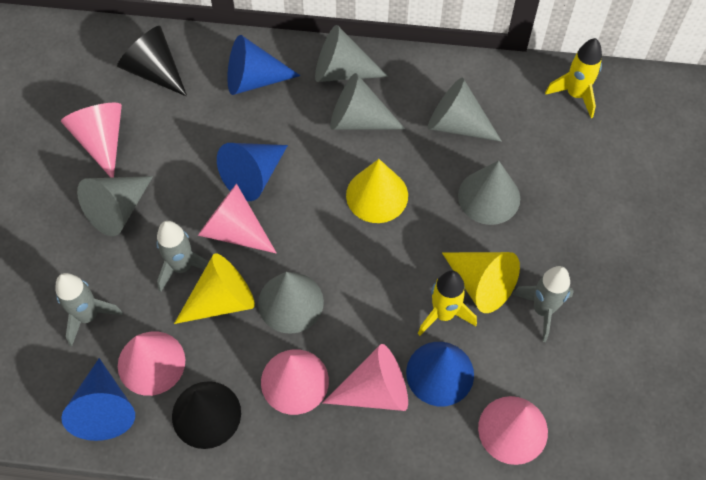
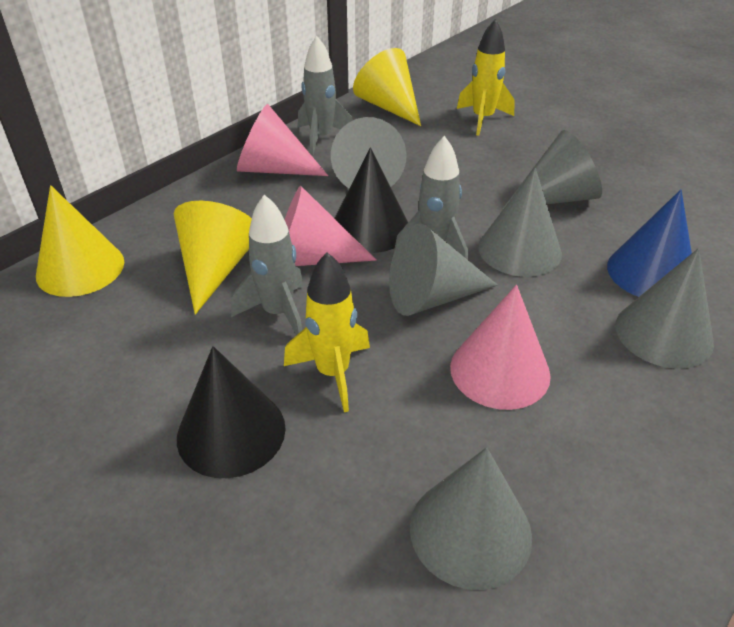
blue cone: 4 -> 1
pink cone: 6 -> 3

